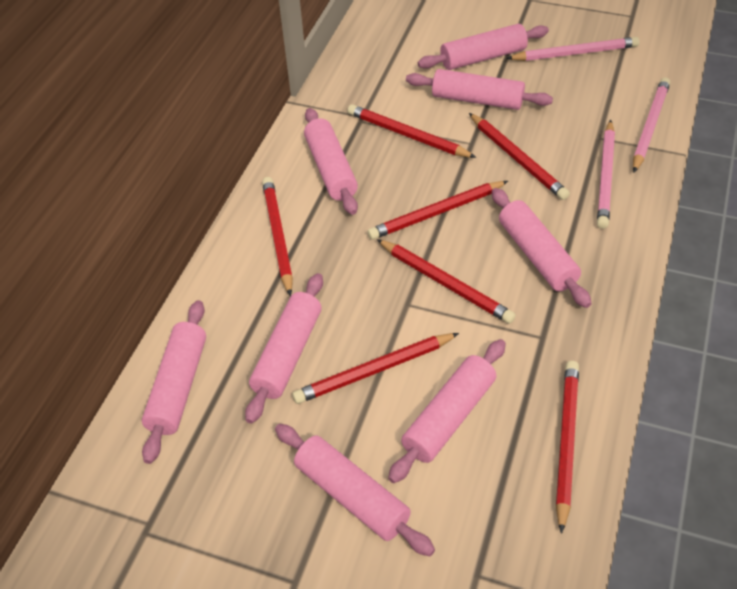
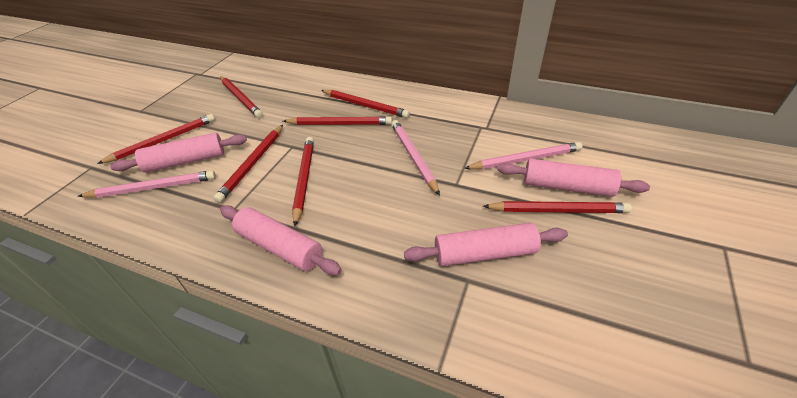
pink rolling pin: 8 -> 4

